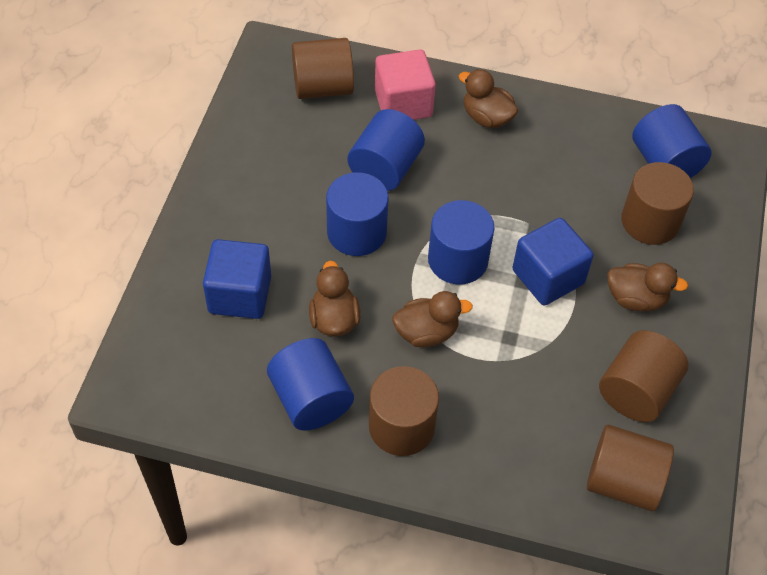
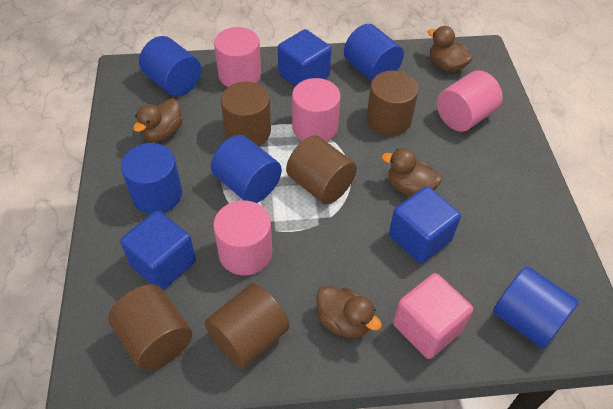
blue cube: 2 -> 3
pink cylinder: 0 -> 4

